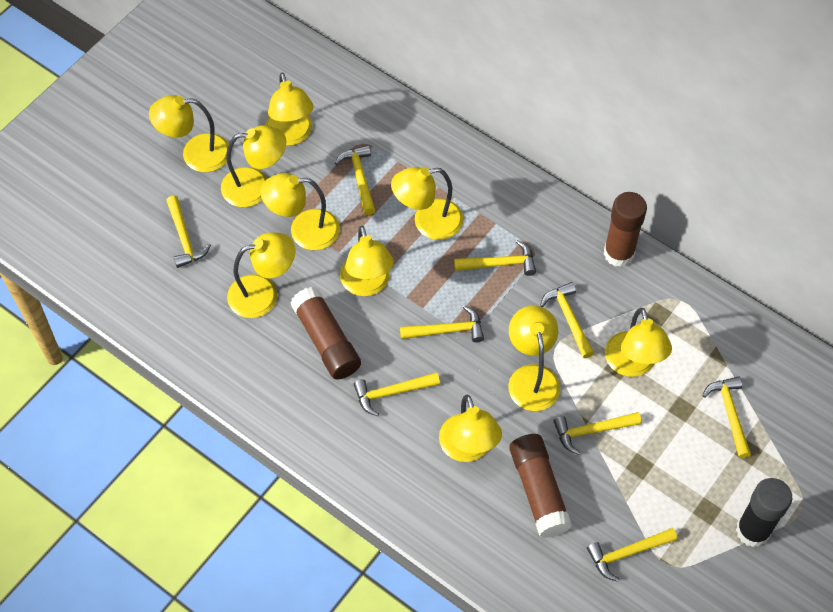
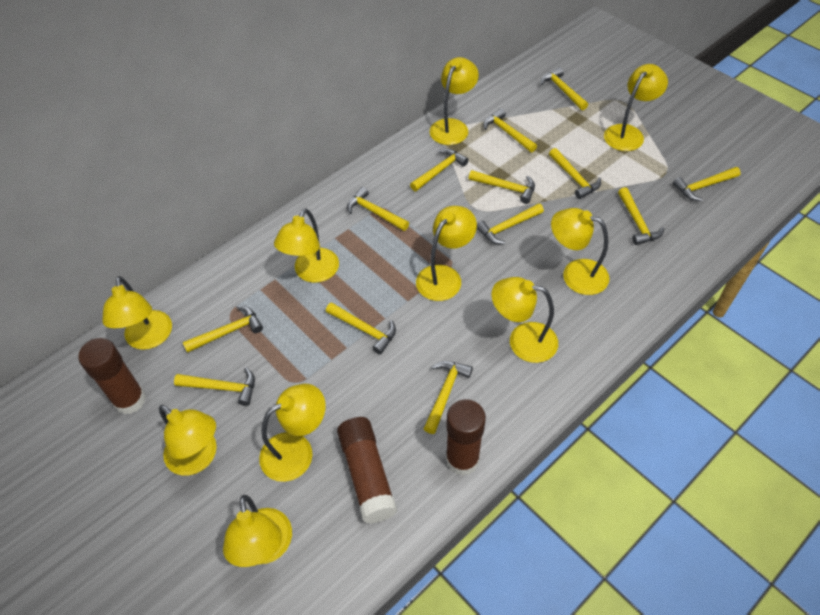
black glue stick: 1 -> 0
yellow hammer: 9 -> 13

